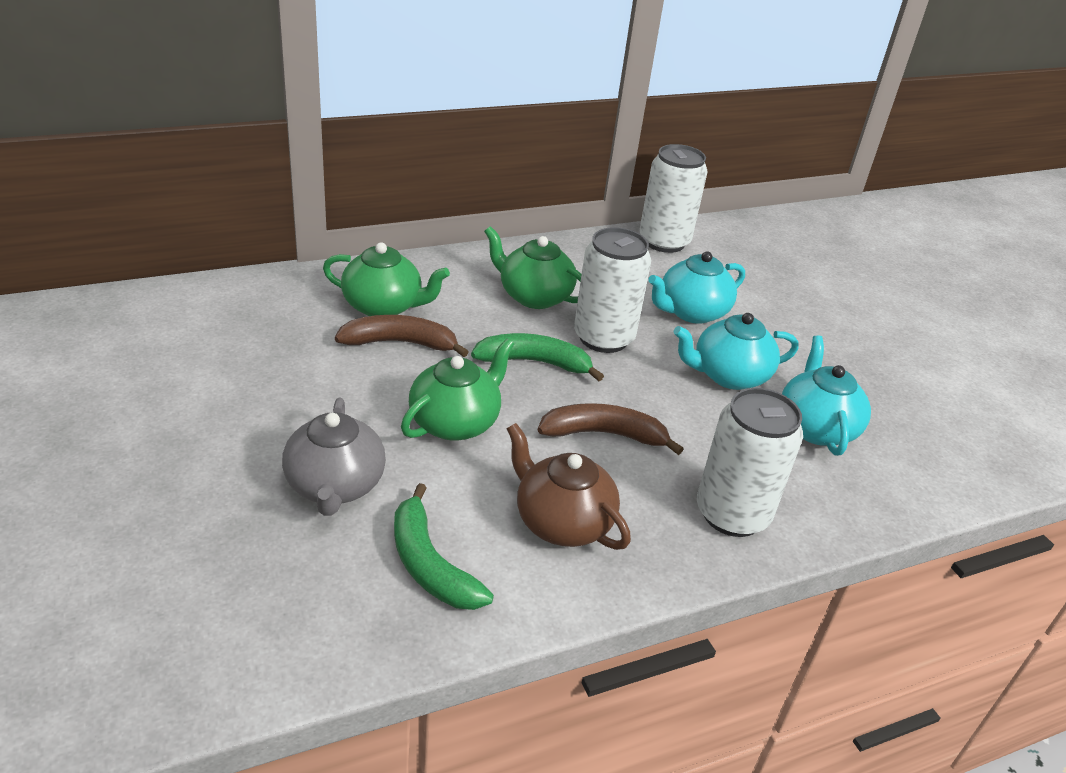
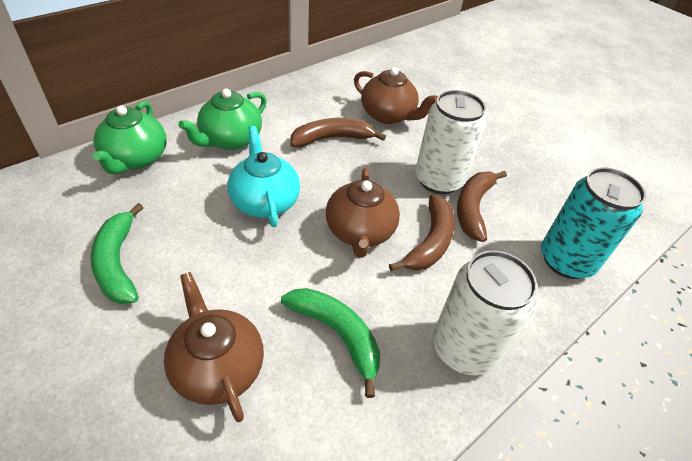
brown banana: 2 -> 3
brown teapot: 1 -> 3
green teapot: 3 -> 2
grey teapot: 1 -> 0
turquoise can: 0 -> 1
turquoise teapot: 3 -> 1
white can: 3 -> 2

